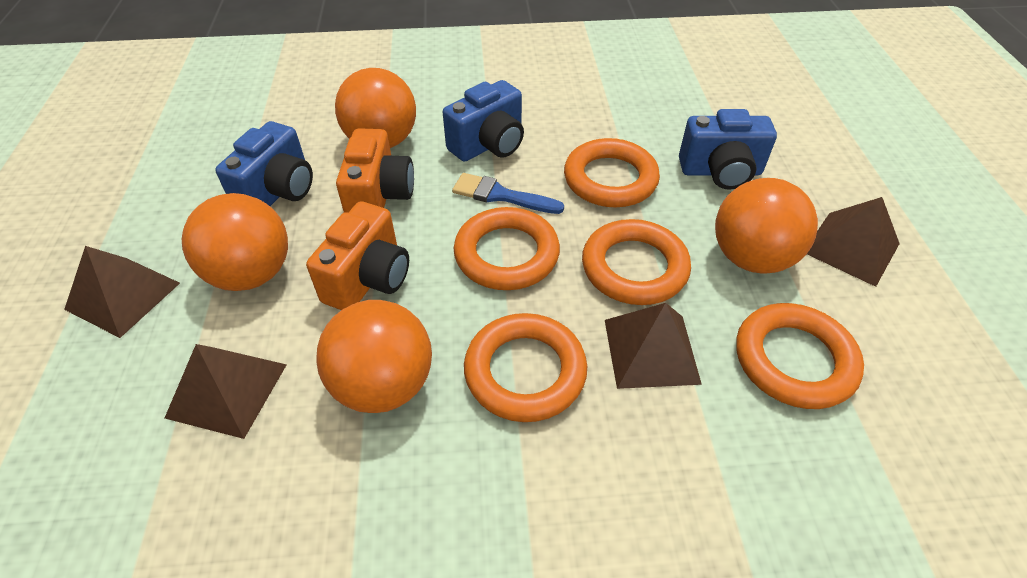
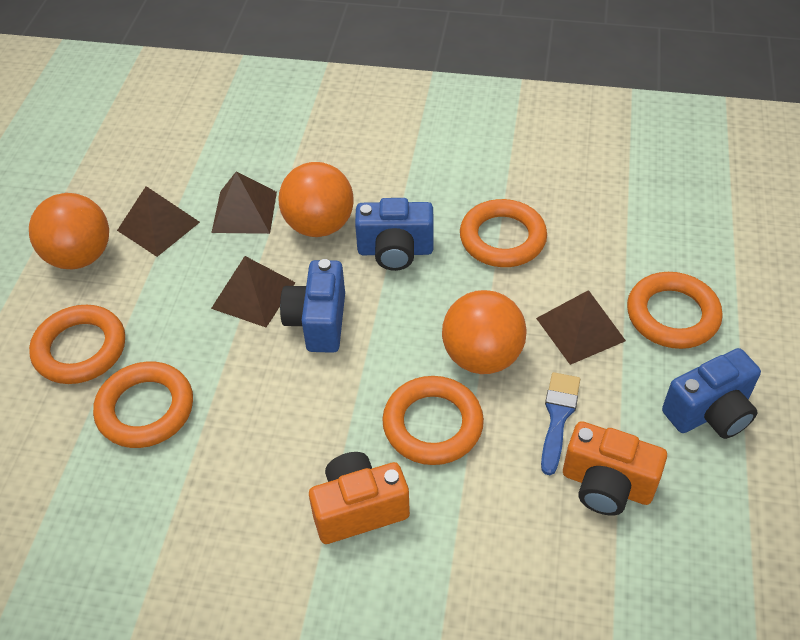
orange ball: 4 -> 3

